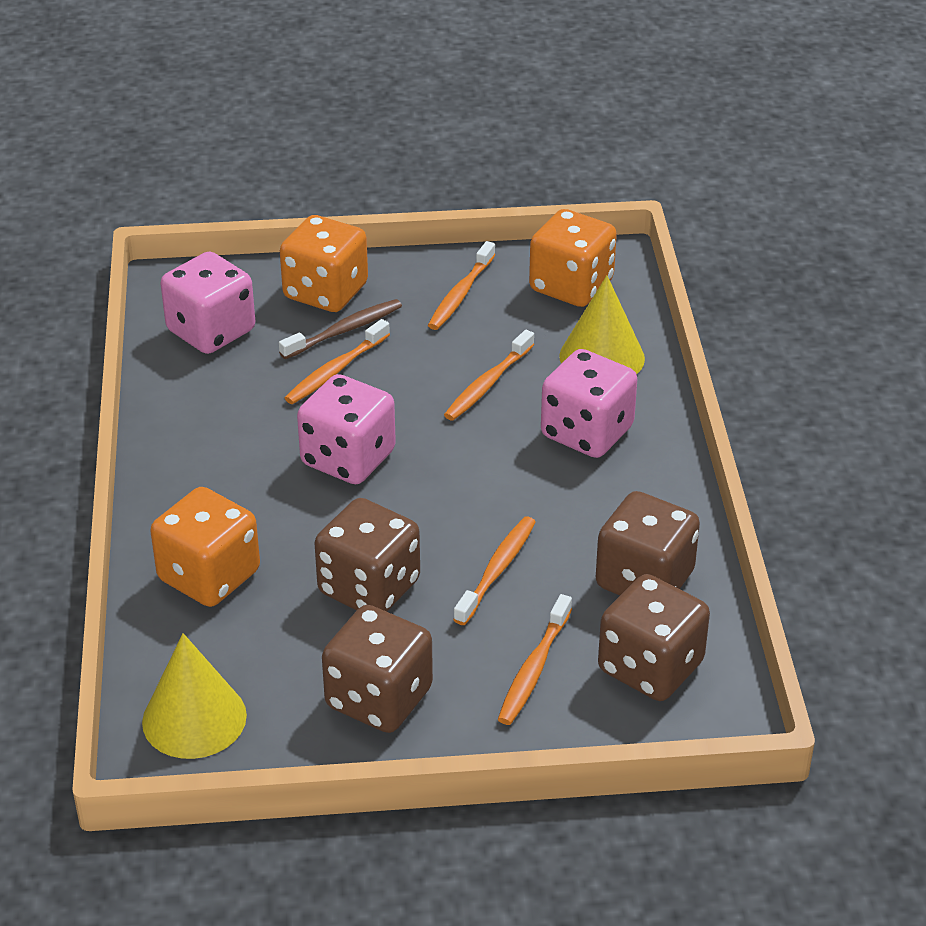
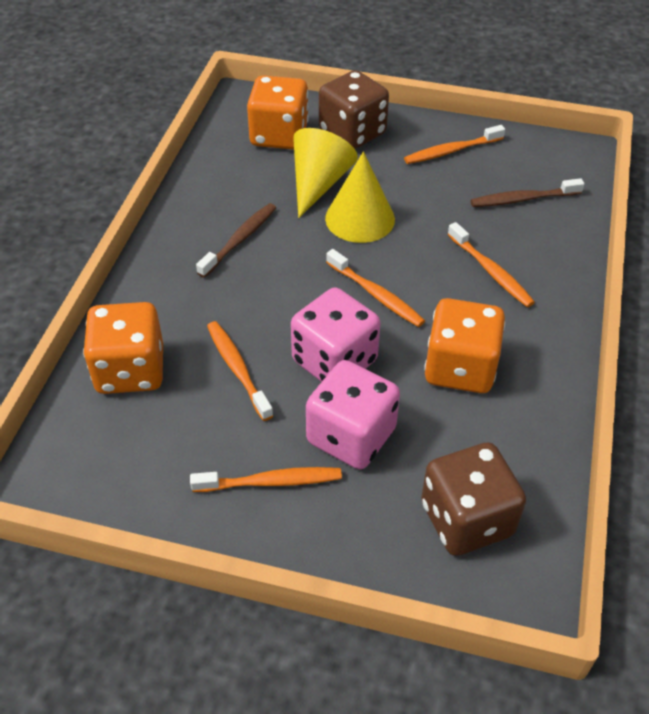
brown dice: 4 -> 2
brown toothbrush: 1 -> 2
pink dice: 3 -> 2

